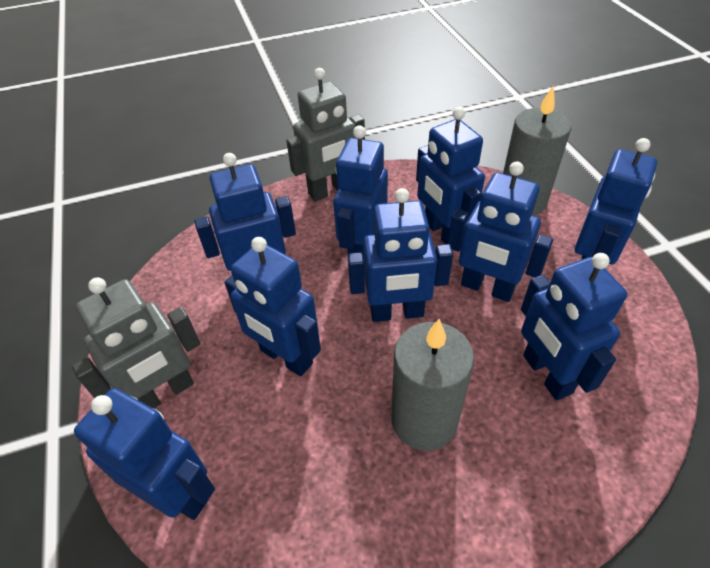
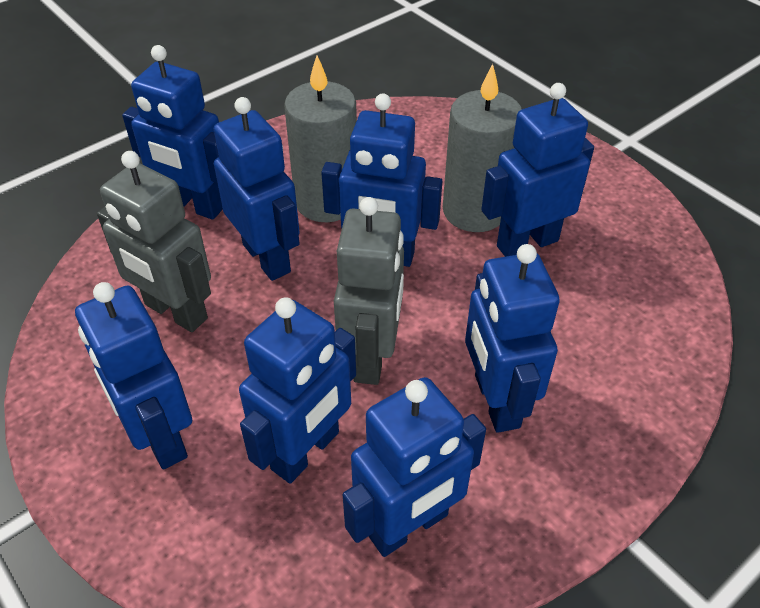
blue robot: 9 -> 8

